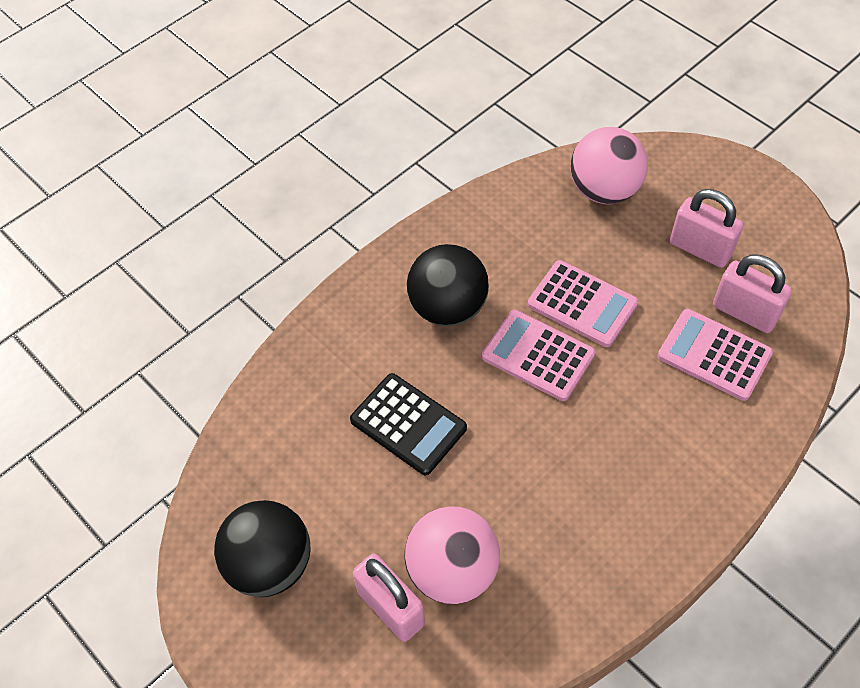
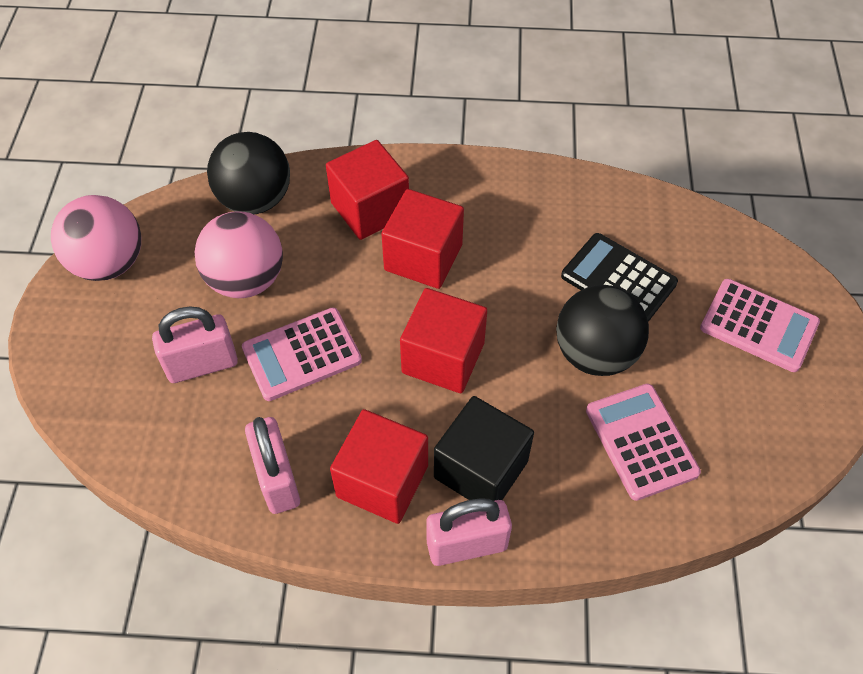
black cube: 0 -> 1
red cube: 0 -> 4

